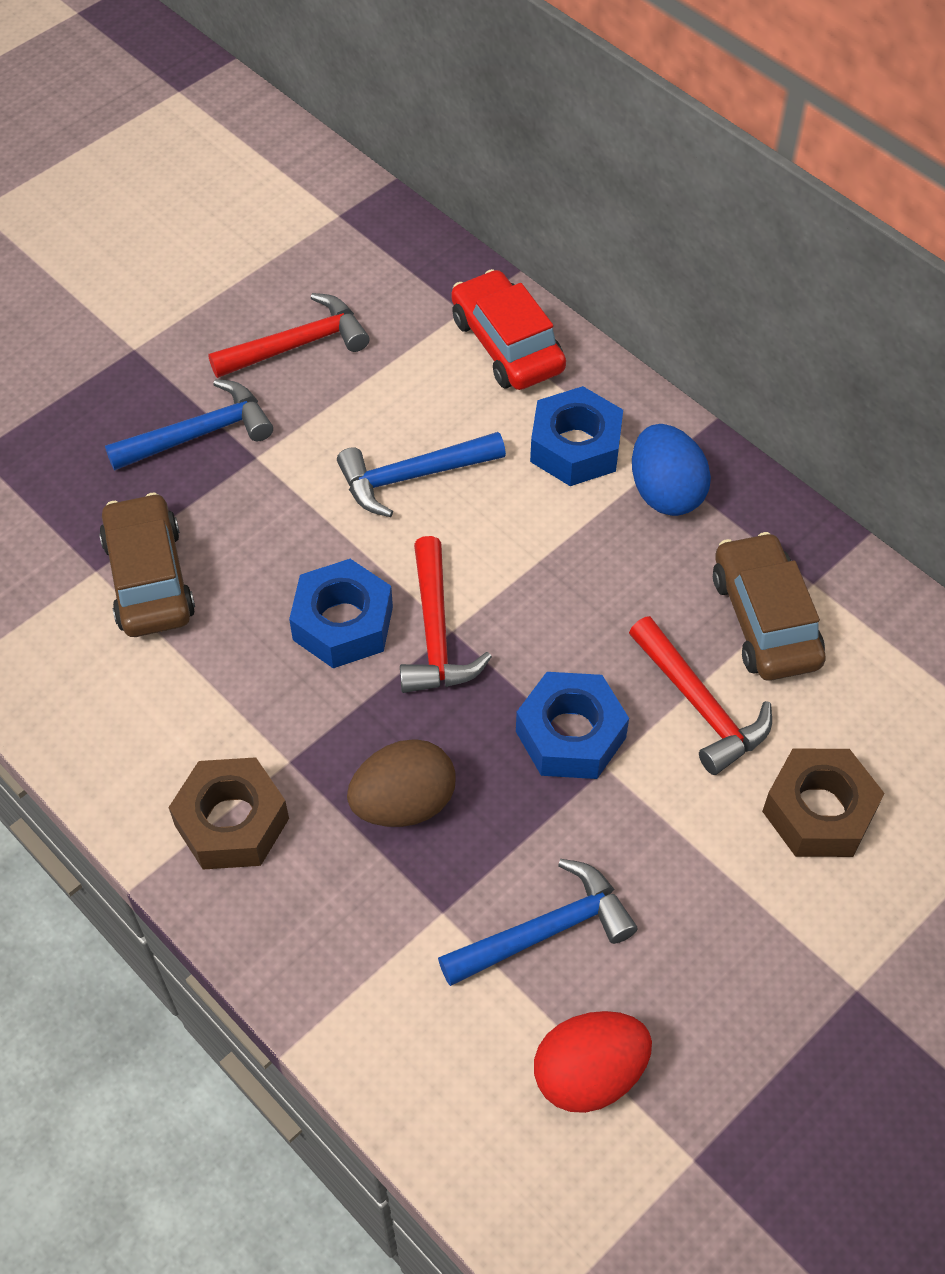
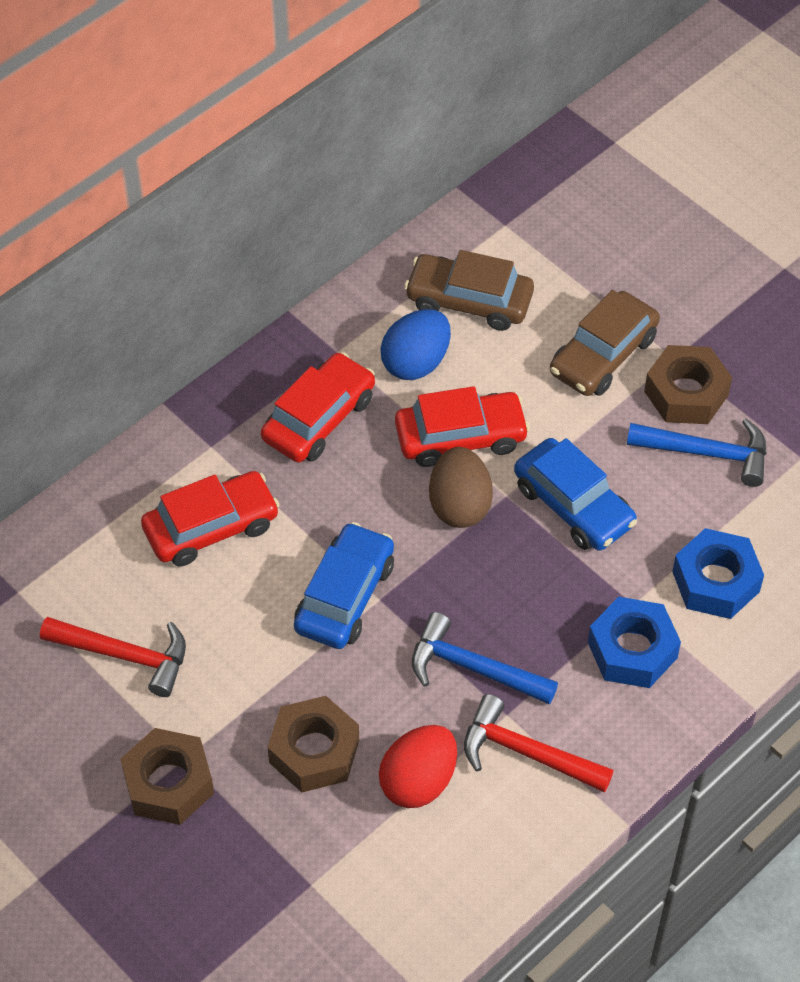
blue car: 0 -> 2
blue hammer: 3 -> 2
blue nut: 3 -> 2
brown nut: 2 -> 3
red car: 1 -> 3
red hammer: 3 -> 2

